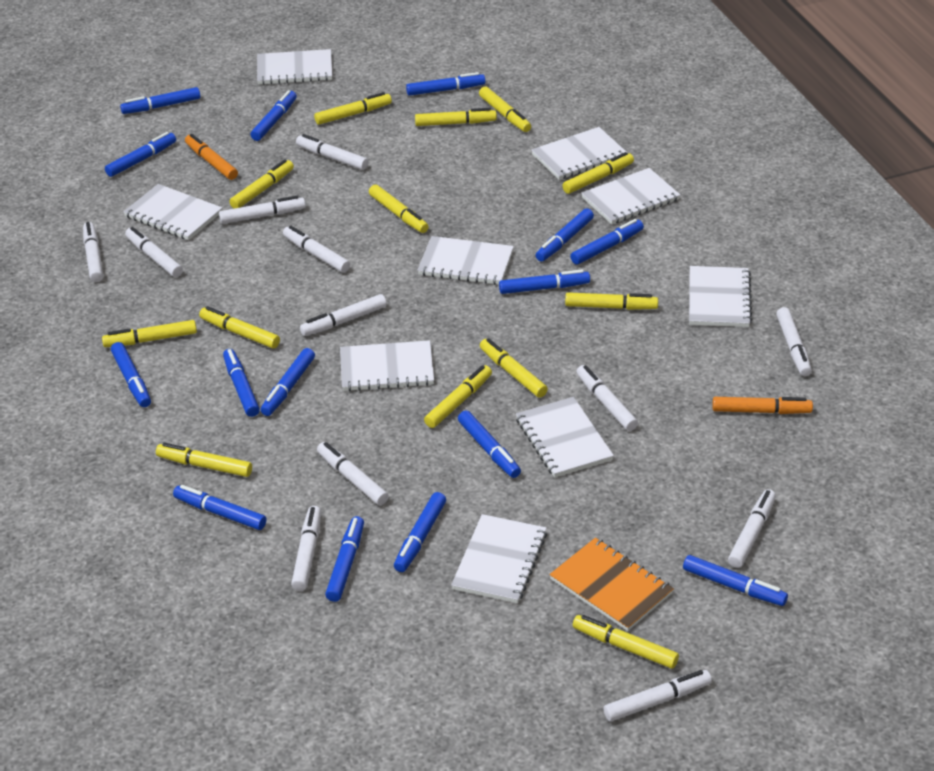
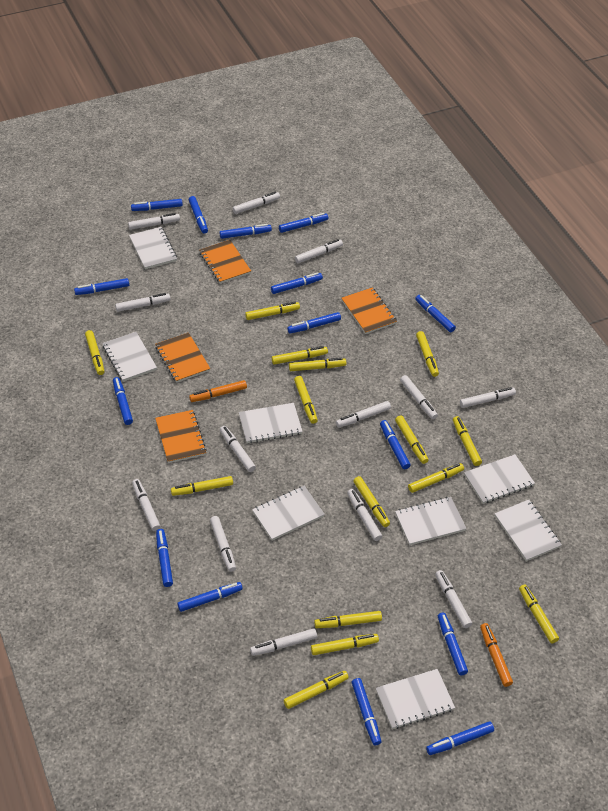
orange notebook: 1 -> 4
white marker: 12 -> 13
white notebook: 9 -> 8
yellow marker: 13 -> 15

